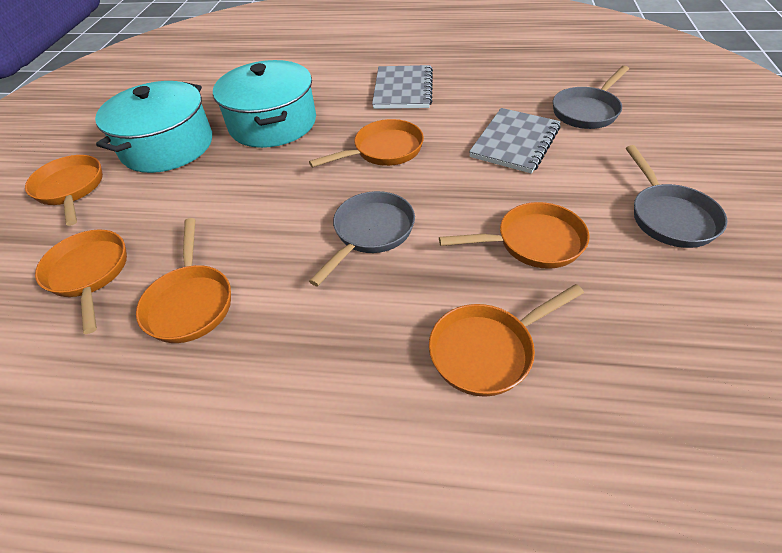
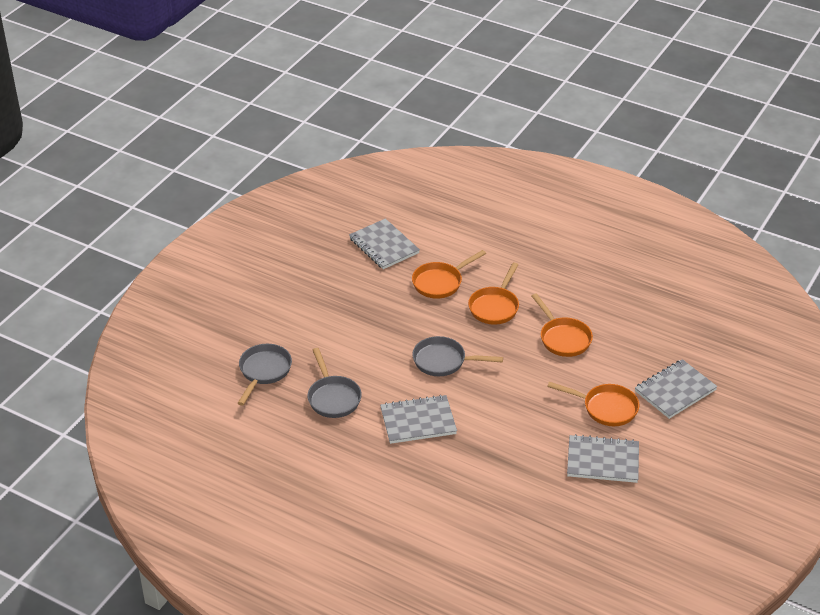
grey notebook: 2 -> 4
orange pan: 6 -> 4
turquoise pot: 2 -> 0

